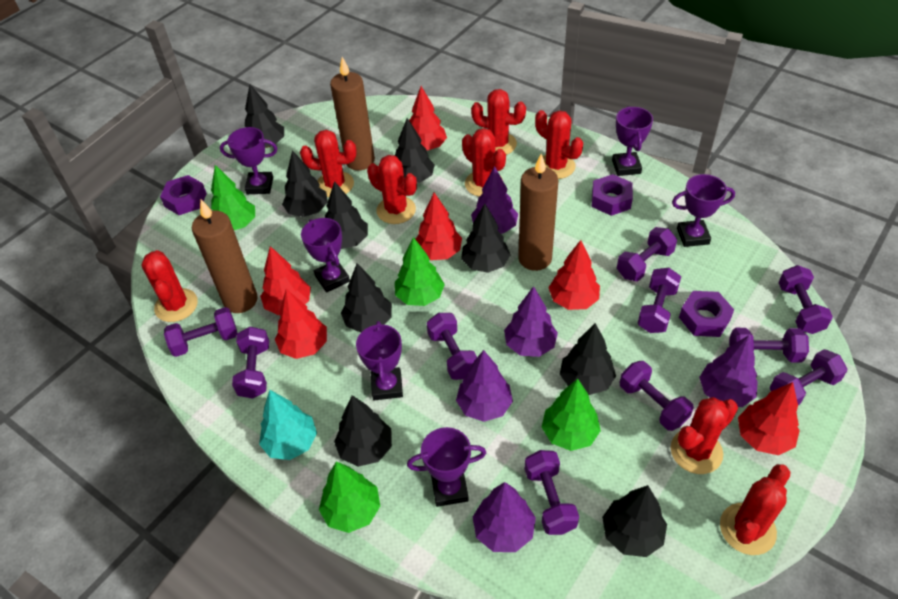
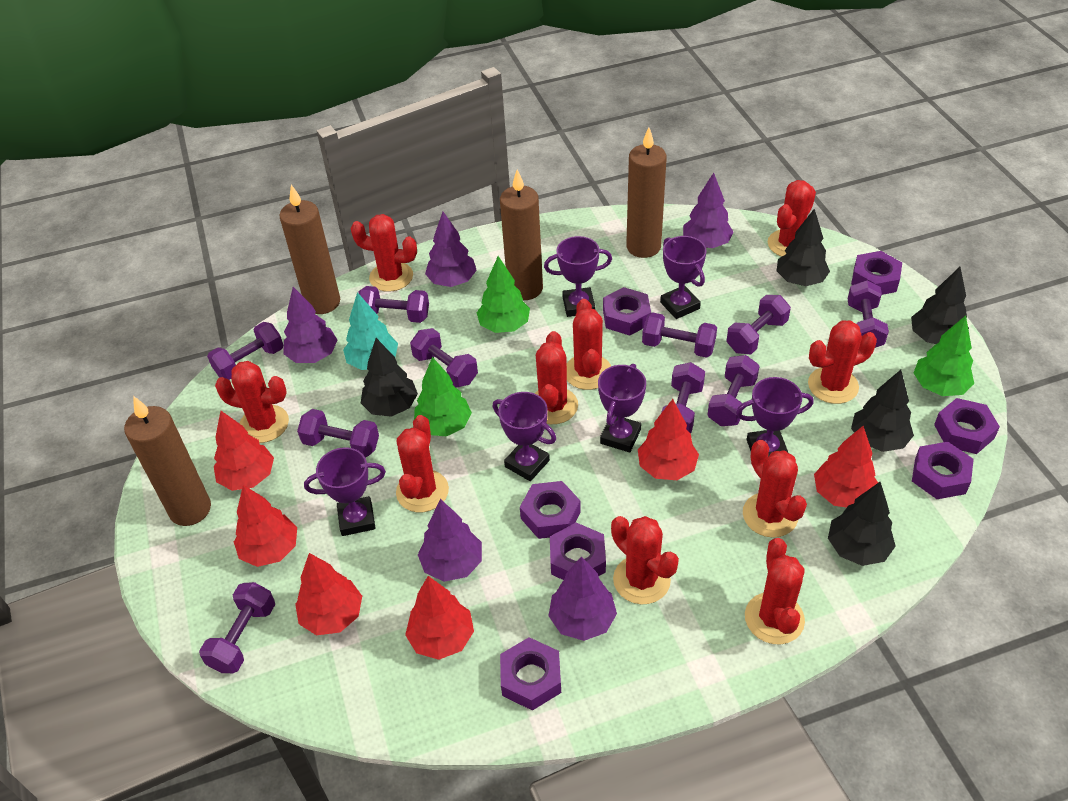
black tree: 9 -> 5
brown candle: 3 -> 4
green tree: 4 -> 3
purple nut: 3 -> 7
red cactus: 8 -> 10

